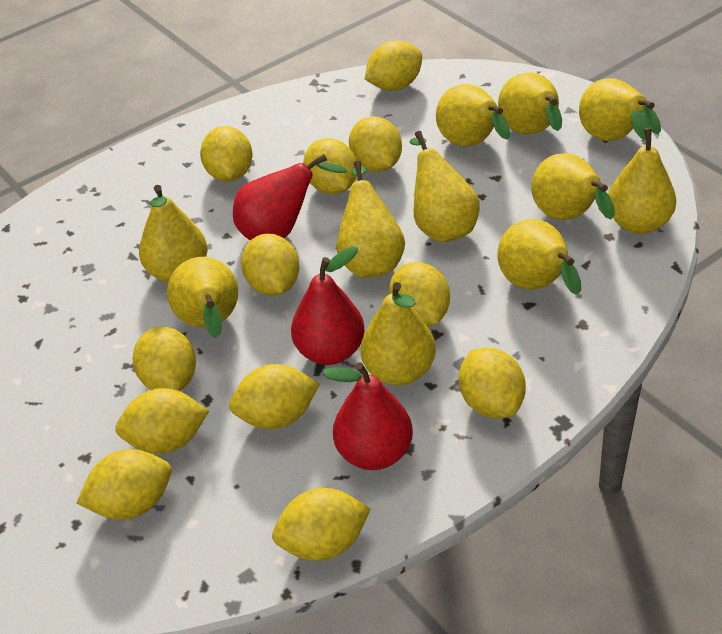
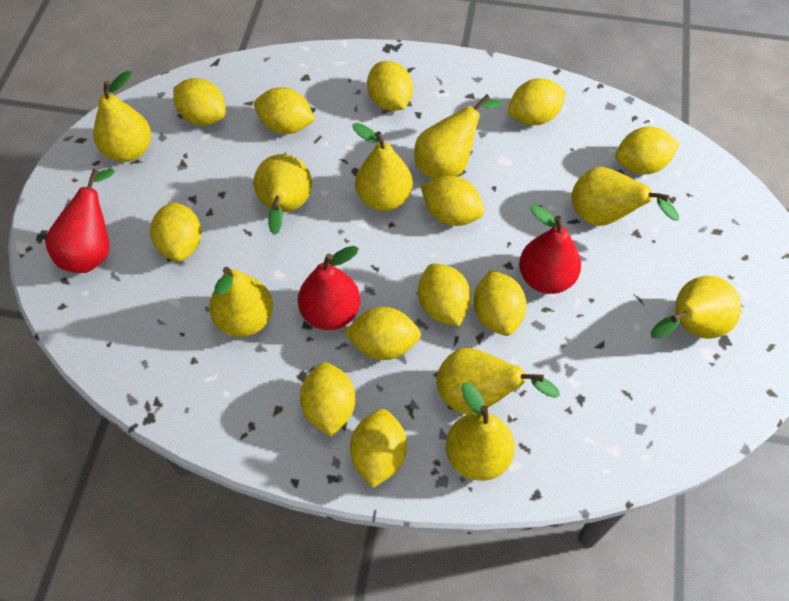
yellow pear: 11 -> 9

